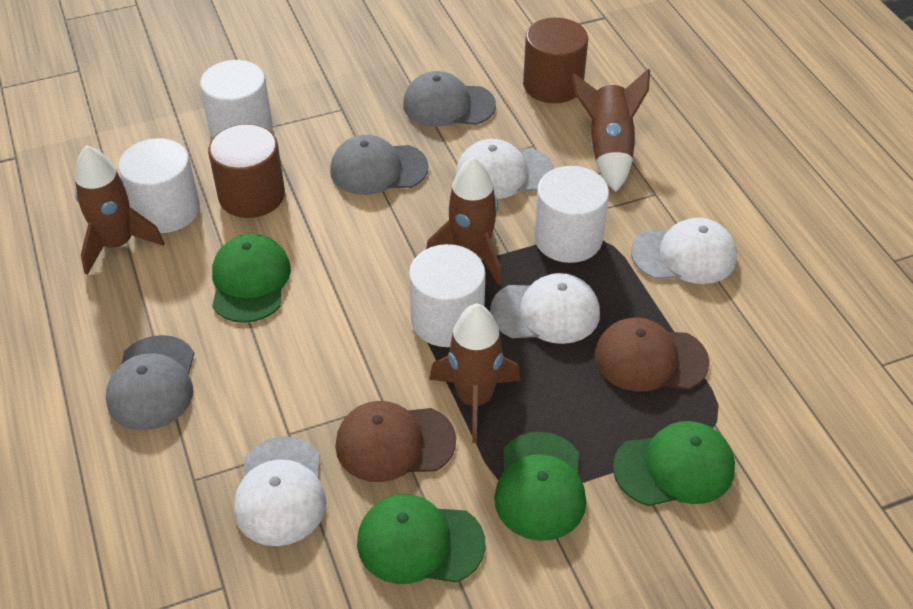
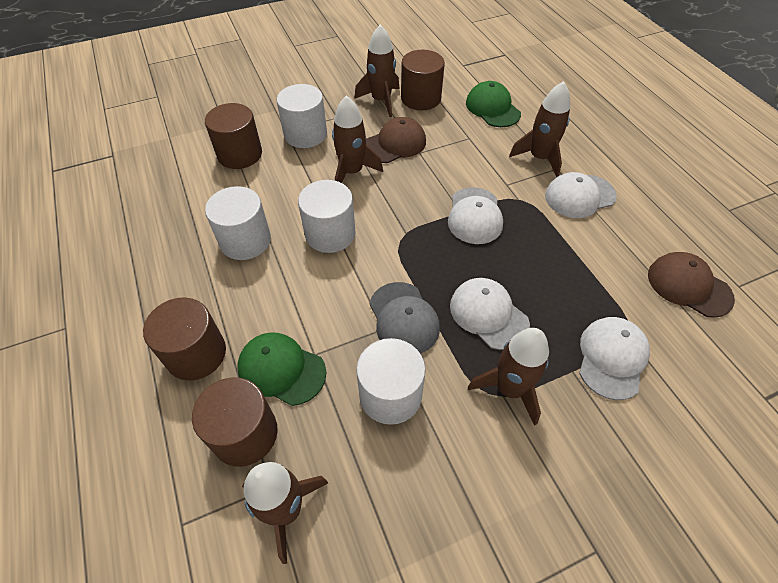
brown cylinder: 2 -> 4
brown rocket: 4 -> 5
green cap: 4 -> 2
grey cap: 3 -> 1

